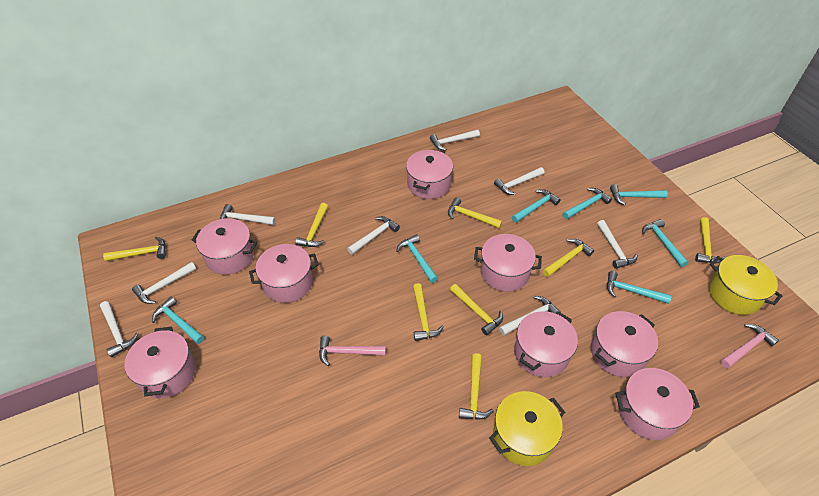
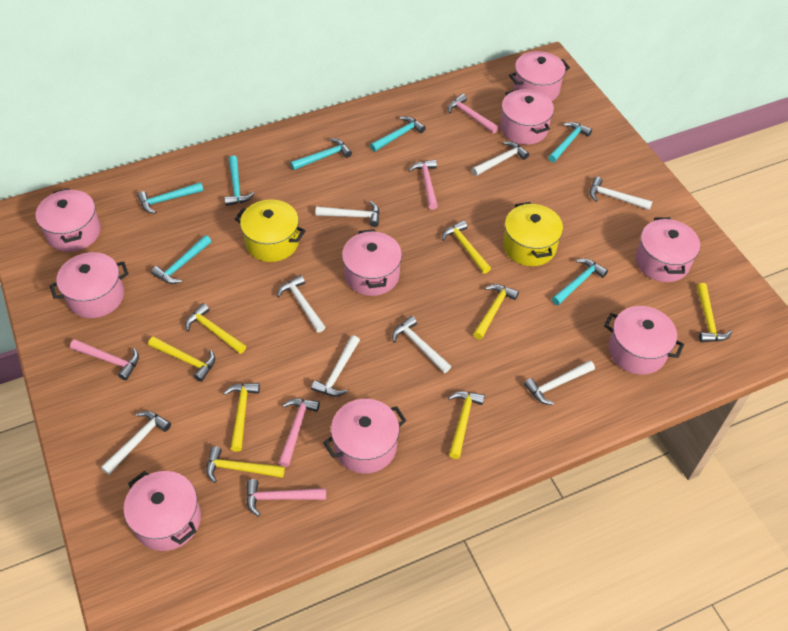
pink hammer: 2 -> 5
pink pot: 8 -> 9

